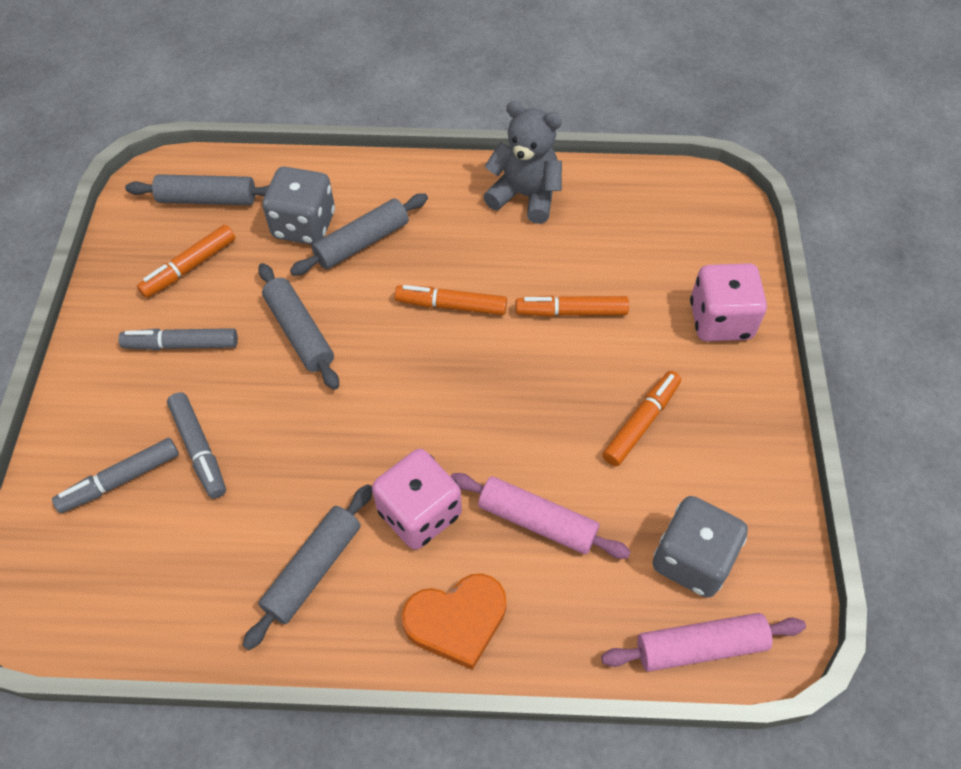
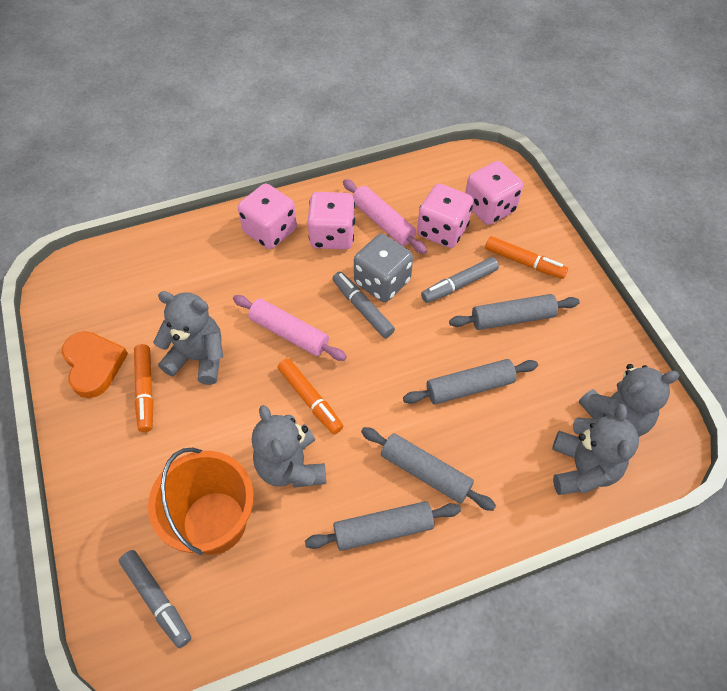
grey dice: 2 -> 1
grey teddy bear: 1 -> 4
orange bucket: 0 -> 1
orange marker: 4 -> 3
pink dice: 2 -> 4

